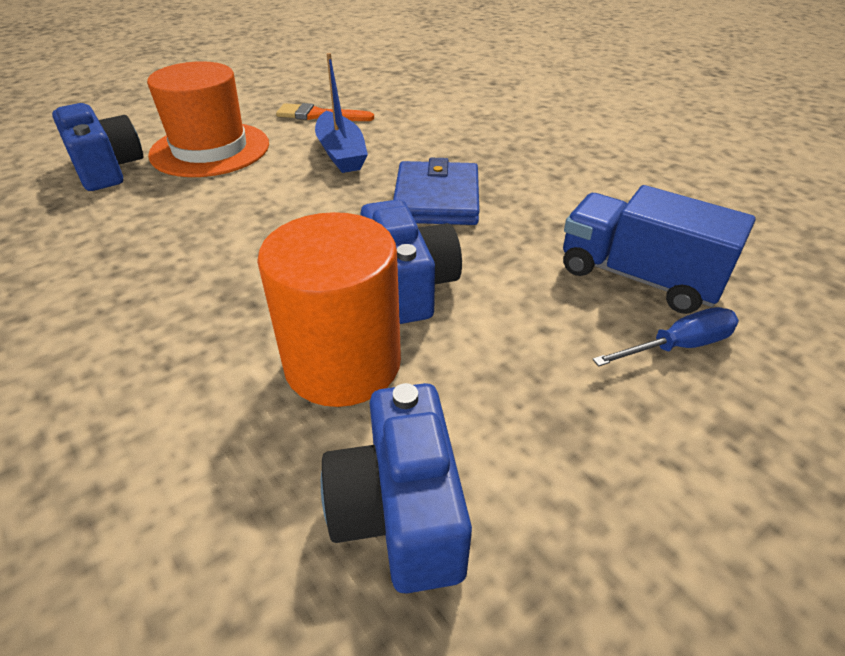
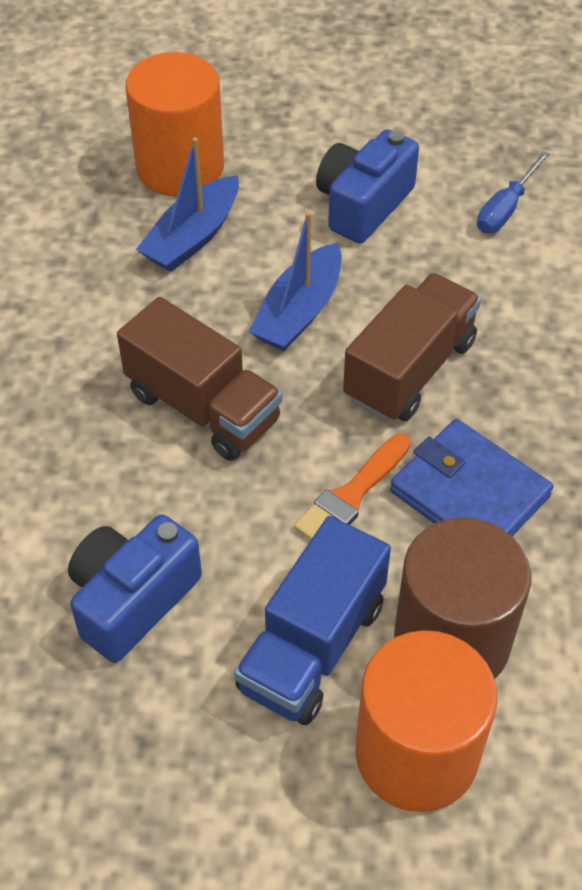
blue boat: 1 -> 2
blue camera: 3 -> 2
brown cylinder: 0 -> 1
brown truck: 0 -> 2
orange cylinder: 1 -> 2
orange hat: 1 -> 0

